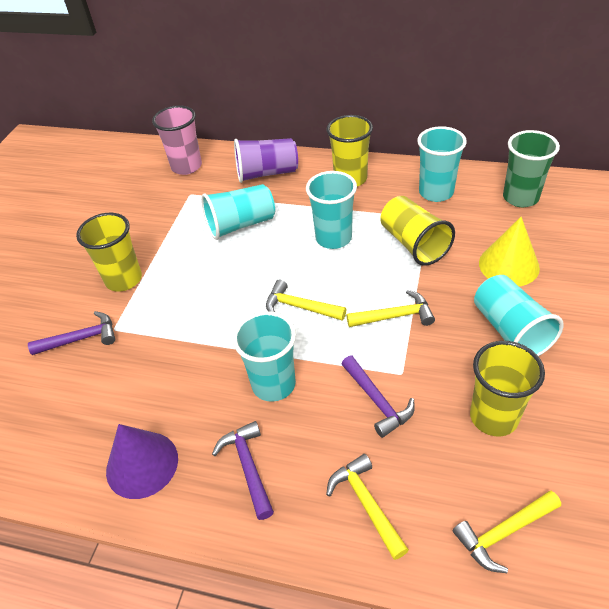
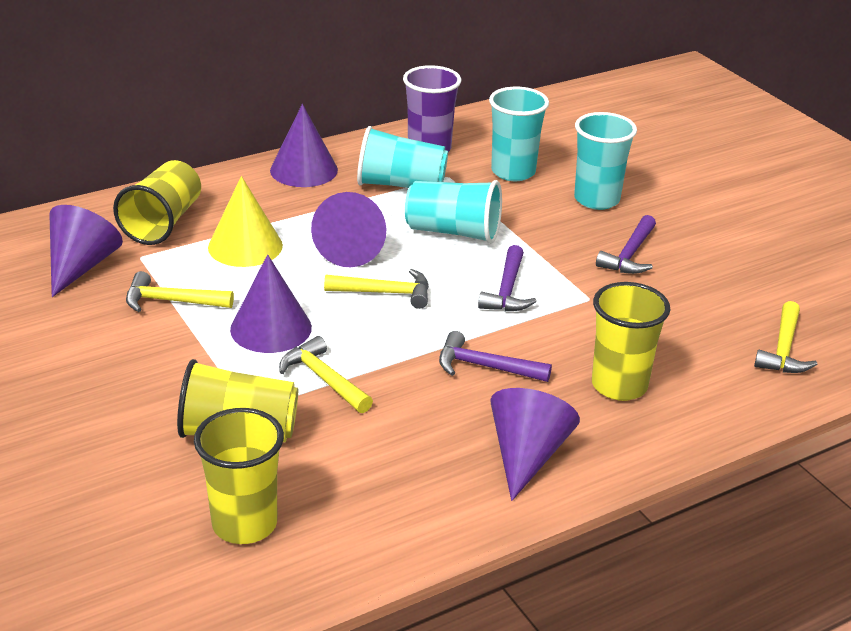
green cup: 1 -> 0
pink cup: 1 -> 0
purple cone: 1 -> 5
turquoise cup: 5 -> 4

